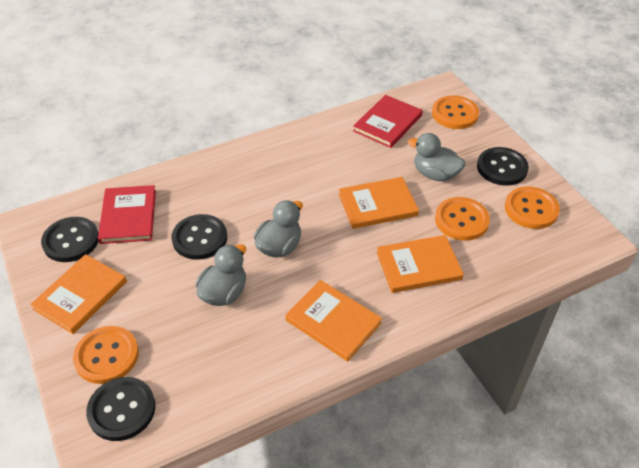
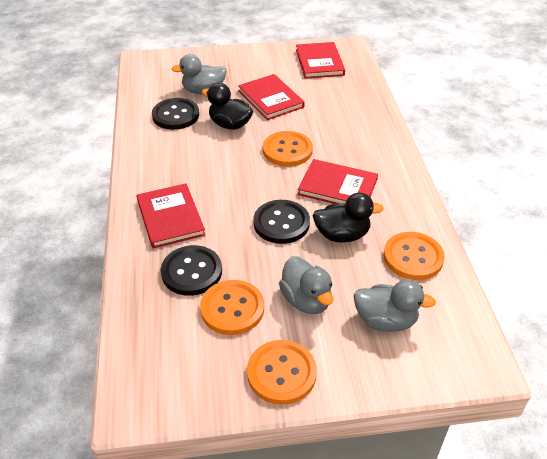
black button: 4 -> 3
black duck: 0 -> 2
orange book: 4 -> 0
red book: 2 -> 4

